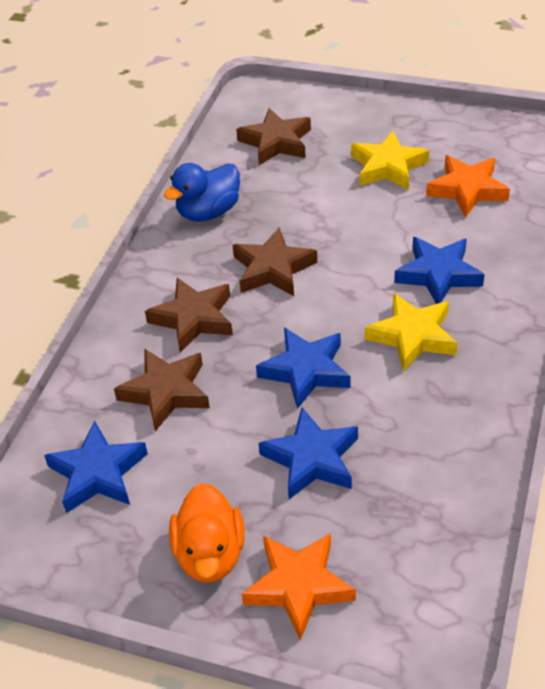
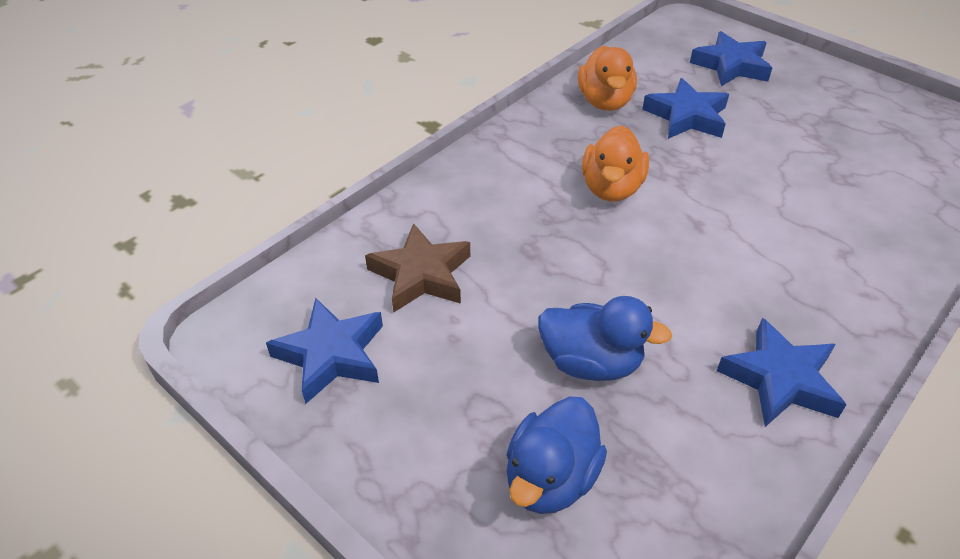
blue duck: 1 -> 2
brown star: 4 -> 1
orange duck: 1 -> 2
orange star: 2 -> 0
yellow star: 2 -> 0

